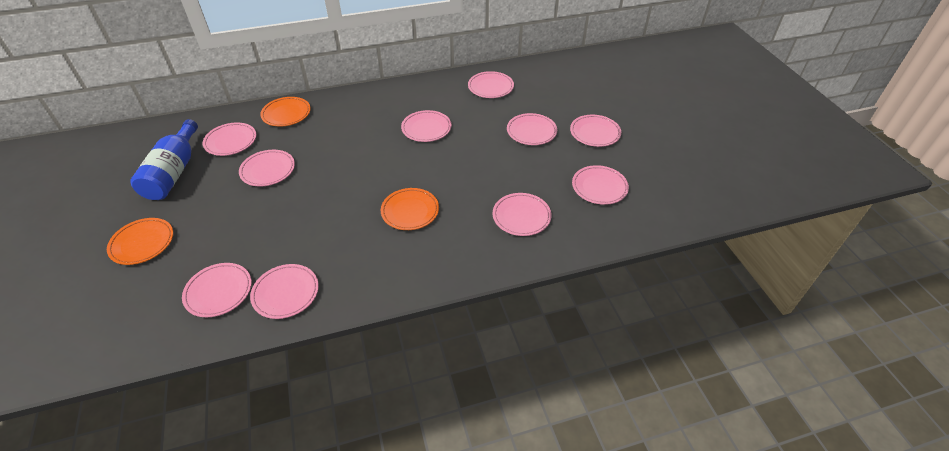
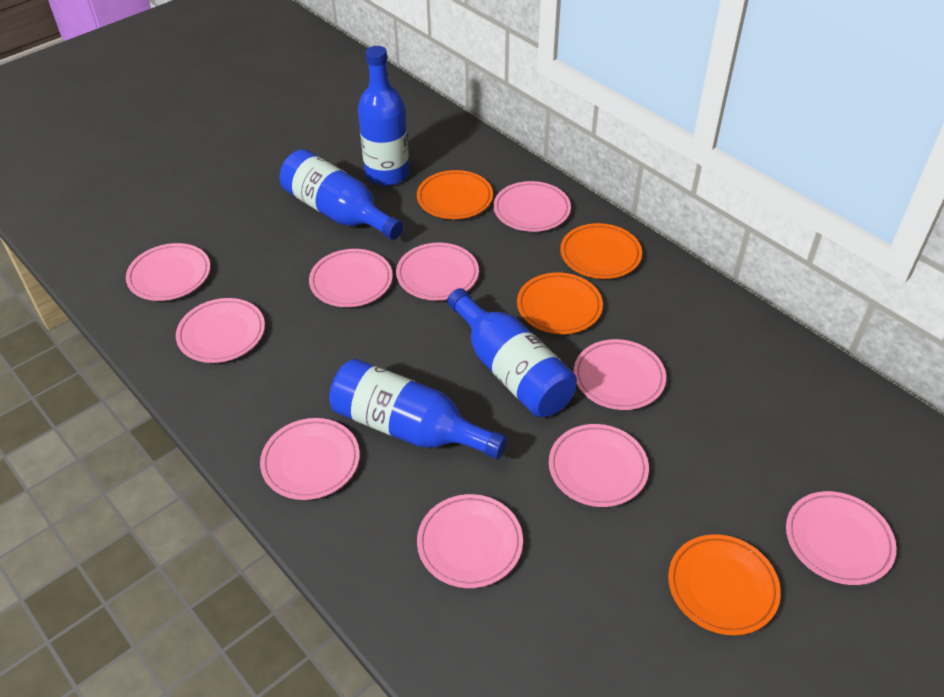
blue bottle: 1 -> 4
orange plate: 3 -> 4

